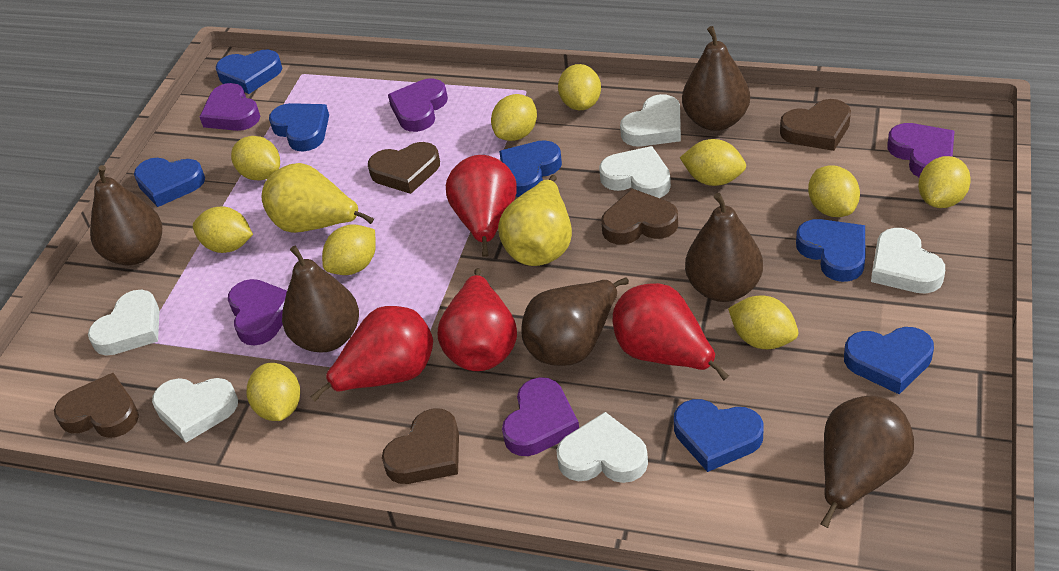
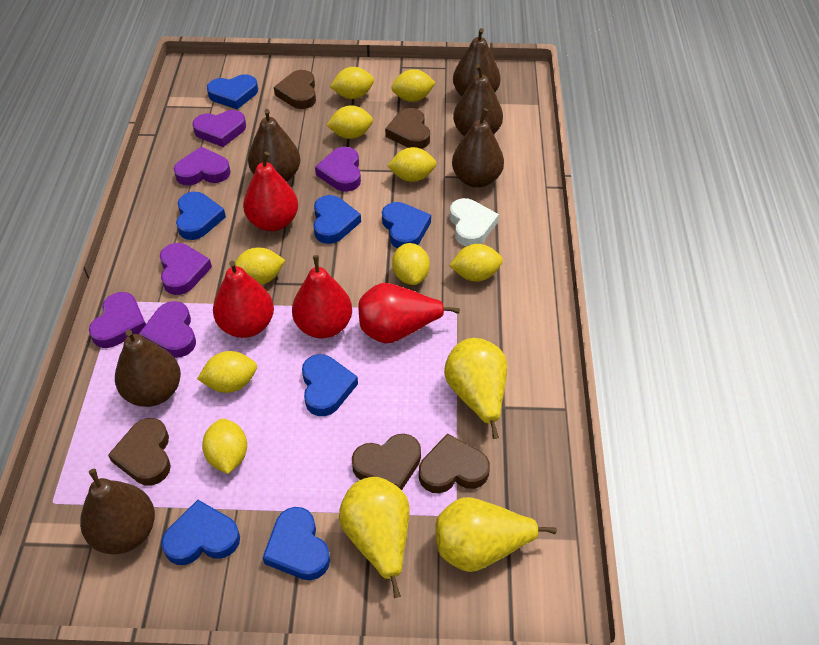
purple heart: 5 -> 6
white heart: 6 -> 1
yellow lemon: 10 -> 9
yellow pear: 2 -> 3

